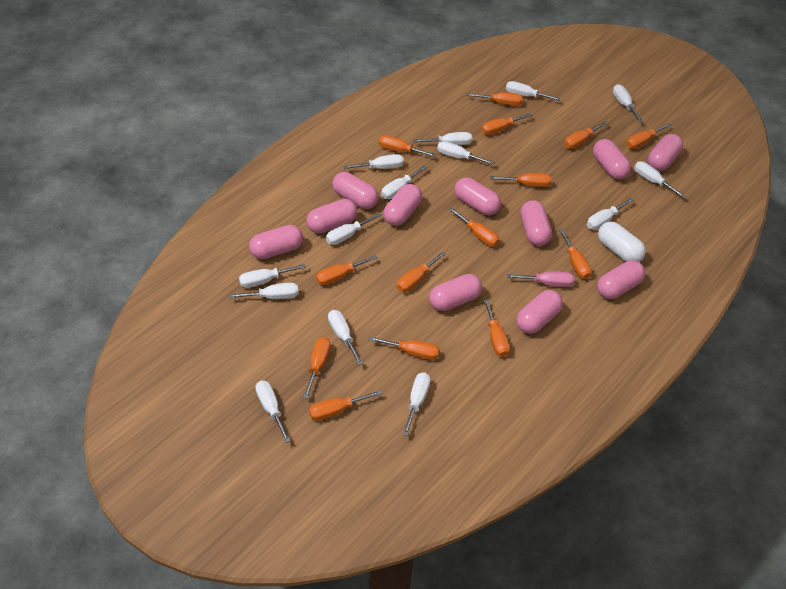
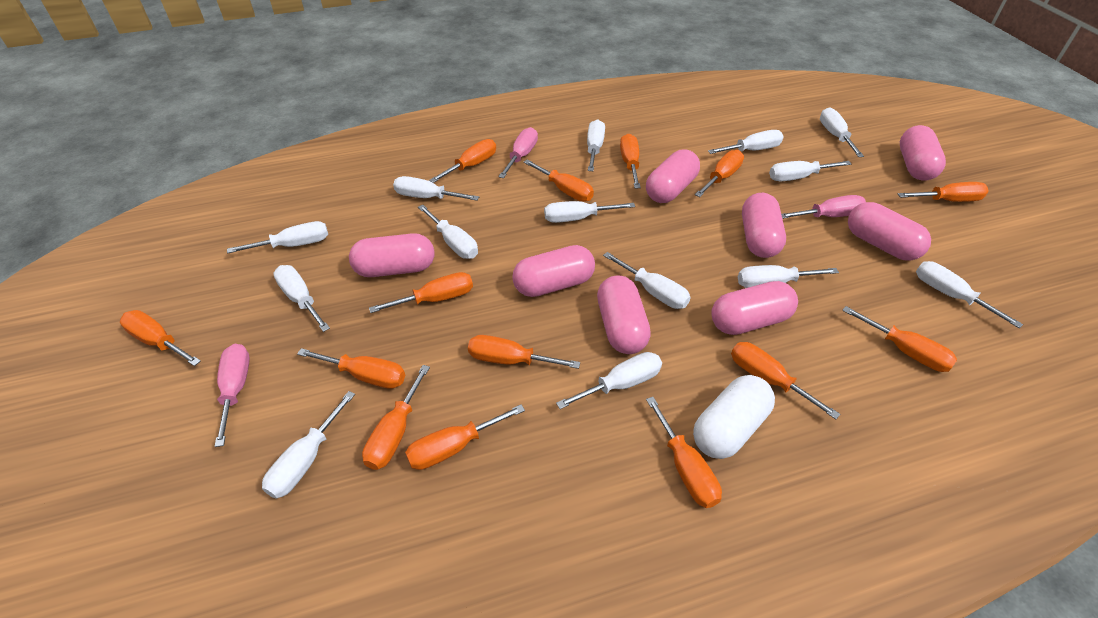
pink capsule: 11 -> 8
pink screwdriver: 1 -> 3

